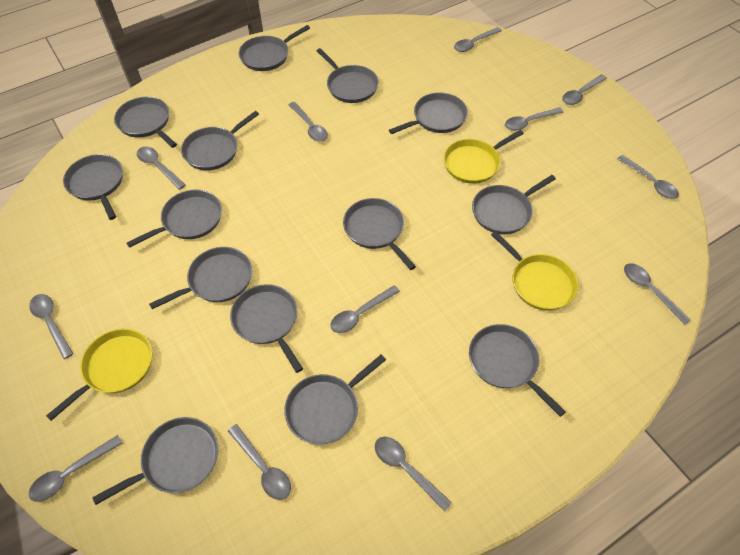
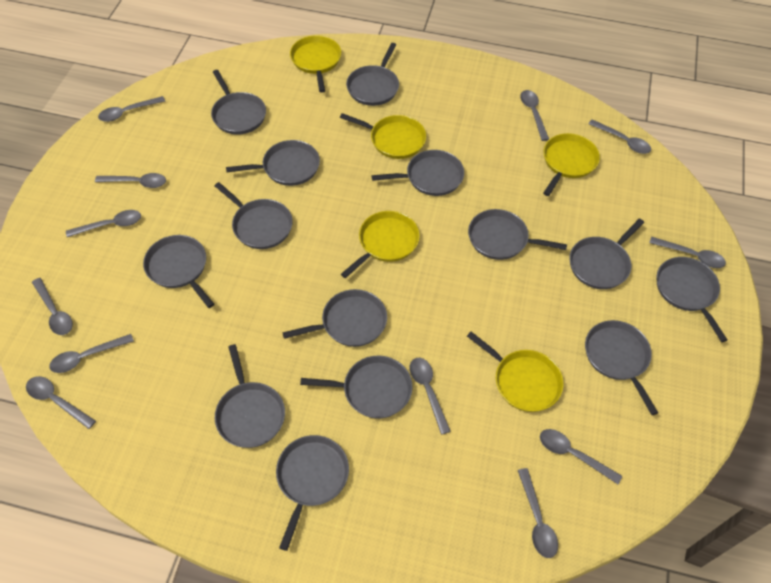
yellow pan: 3 -> 5

